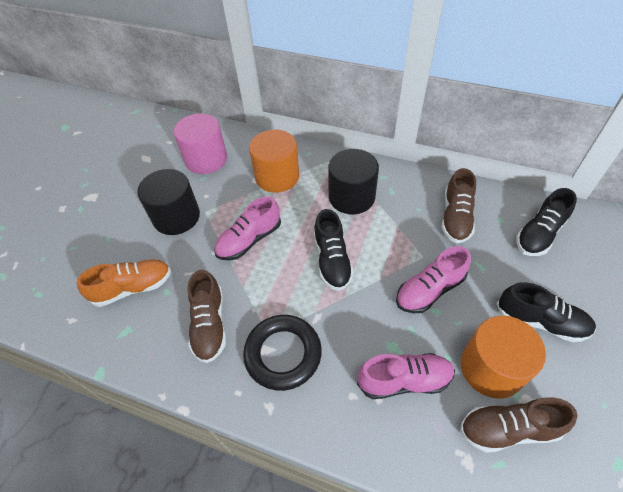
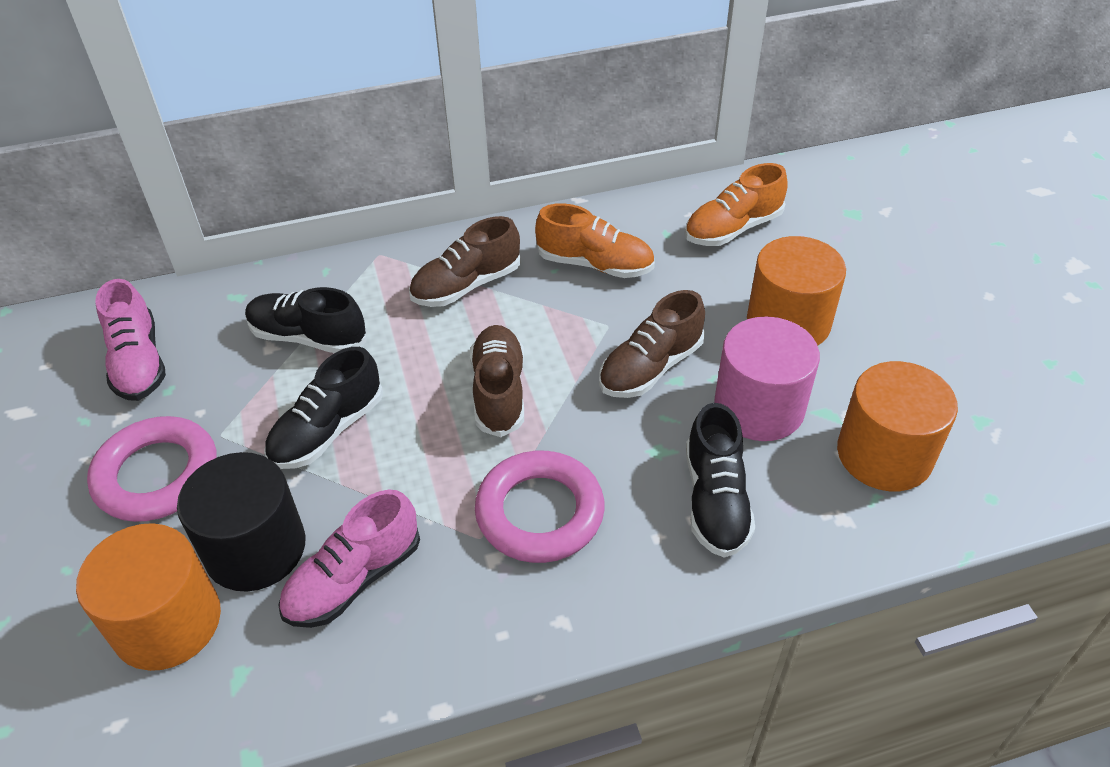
black cylinder: 2 -> 1
black ring: 1 -> 0
orange cylinder: 2 -> 3
orange shoe: 1 -> 2
pink ring: 0 -> 2
pink shoe: 3 -> 2

